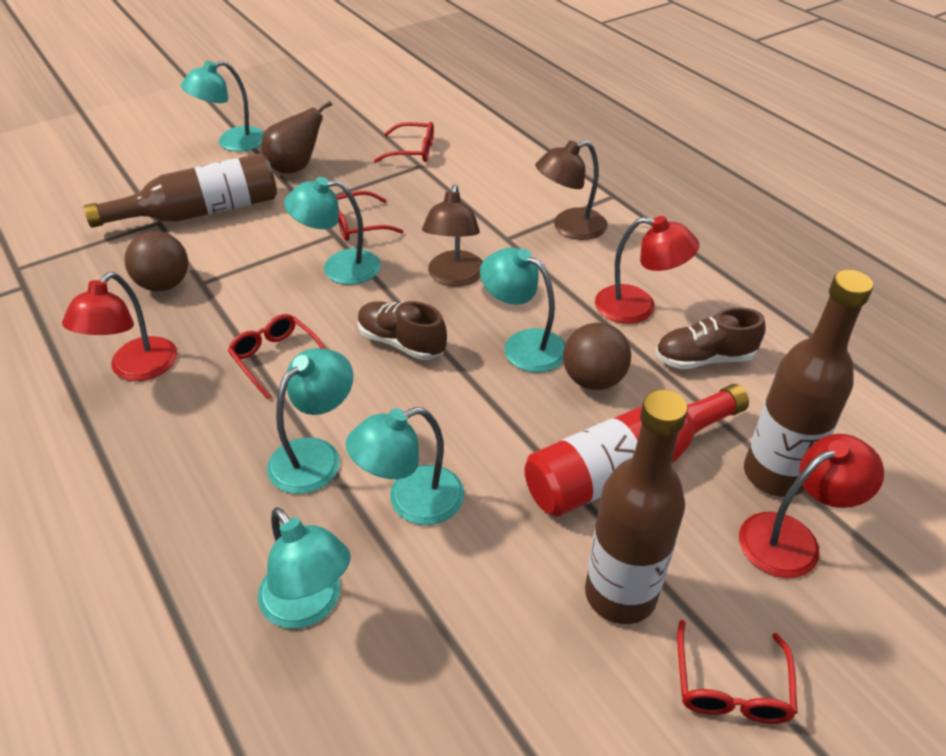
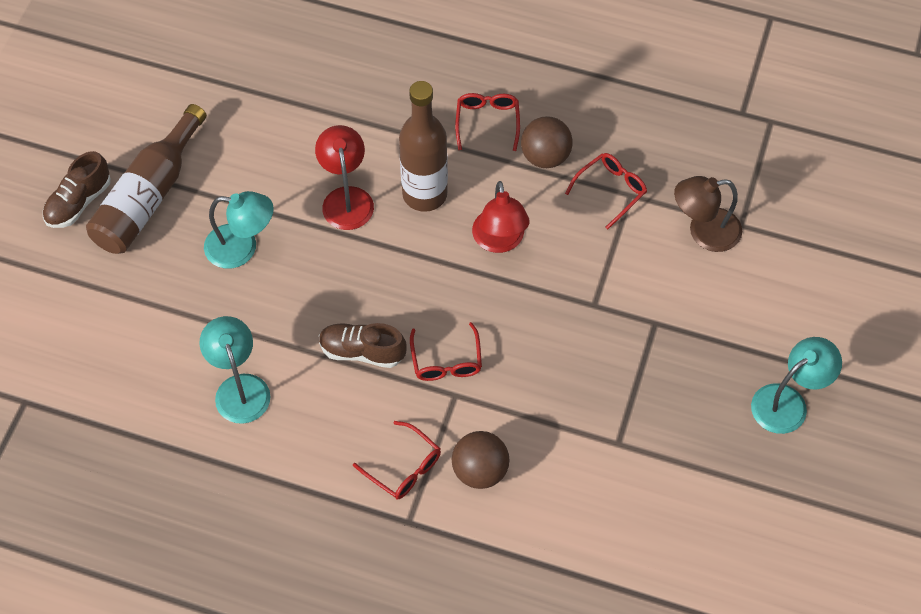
brown bottle: 3 -> 2
brown lamp: 2 -> 1
brown pear: 1 -> 0
red bottle: 1 -> 0
red lamp: 3 -> 2
turquoise lamp: 6 -> 3

